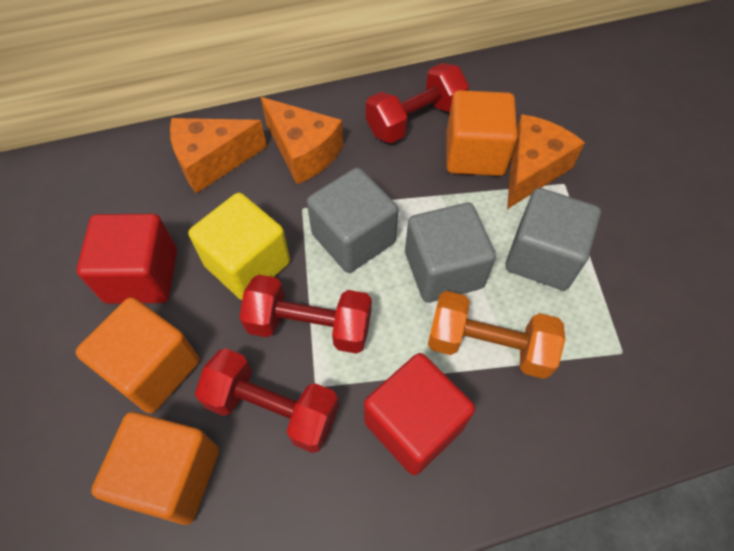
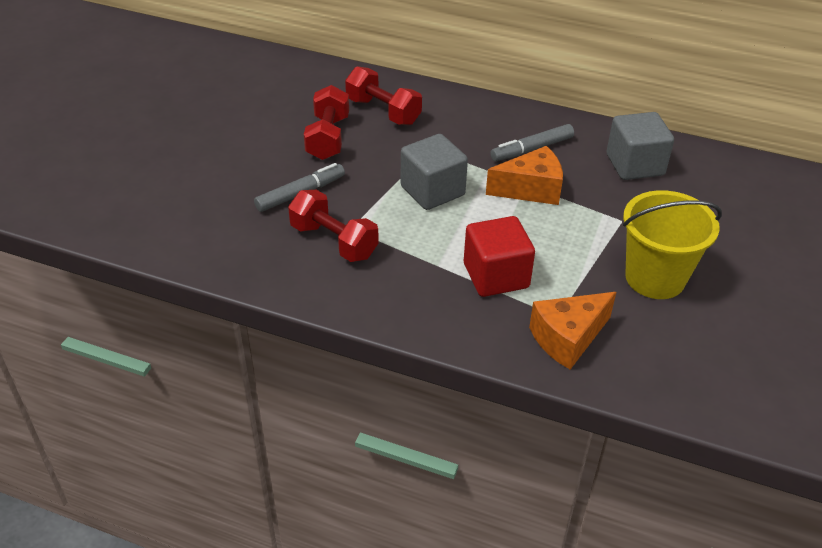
grey cube: 3 -> 2
grey marker: 0 -> 2
orange cheese: 3 -> 2
orange cube: 3 -> 0
orange dumbbell: 1 -> 0
red cube: 2 -> 1
yellow bucket: 0 -> 1
yellow cube: 1 -> 0

